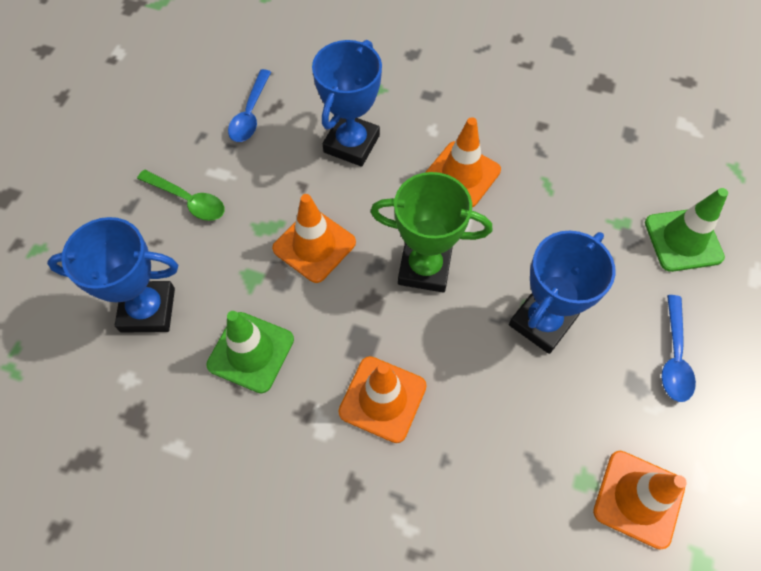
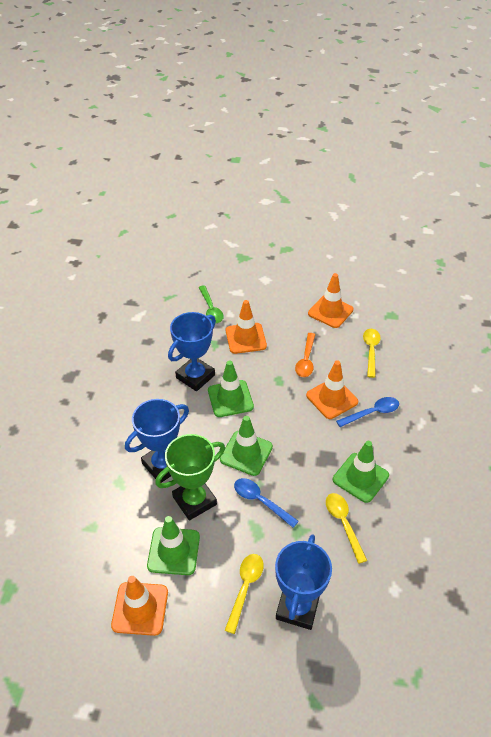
green traffic cone: 2 -> 4
orange spoon: 0 -> 1
yellow spoon: 0 -> 3

